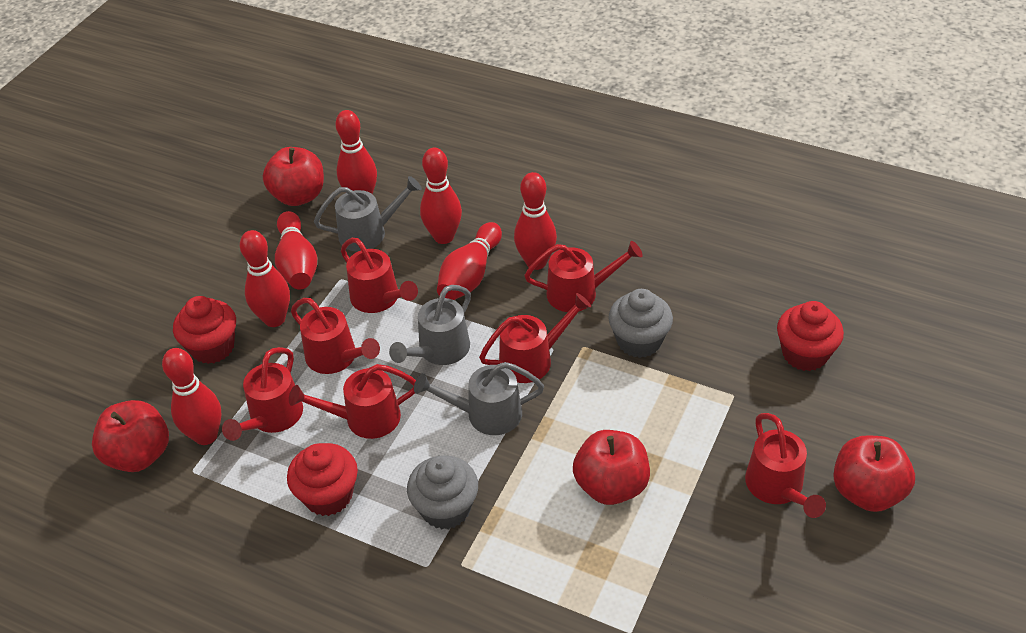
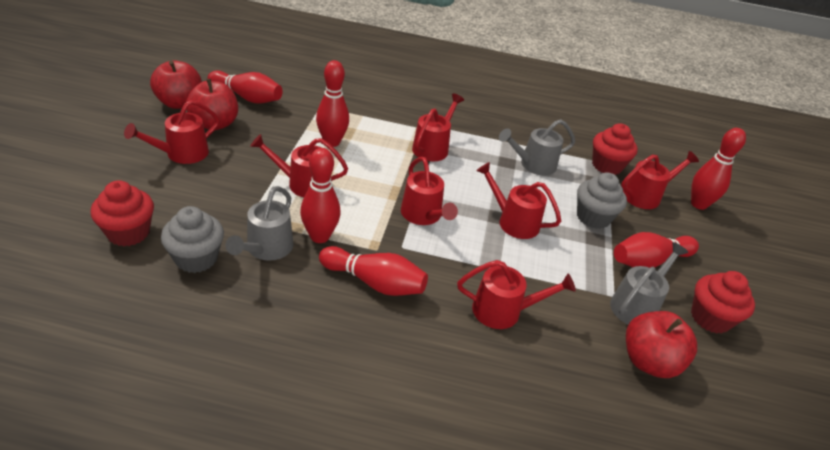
red apple: 4 -> 3
red bowling pin: 7 -> 6

